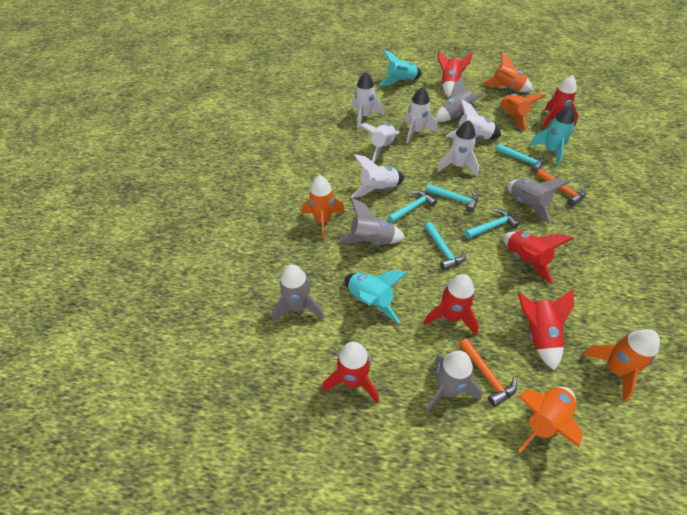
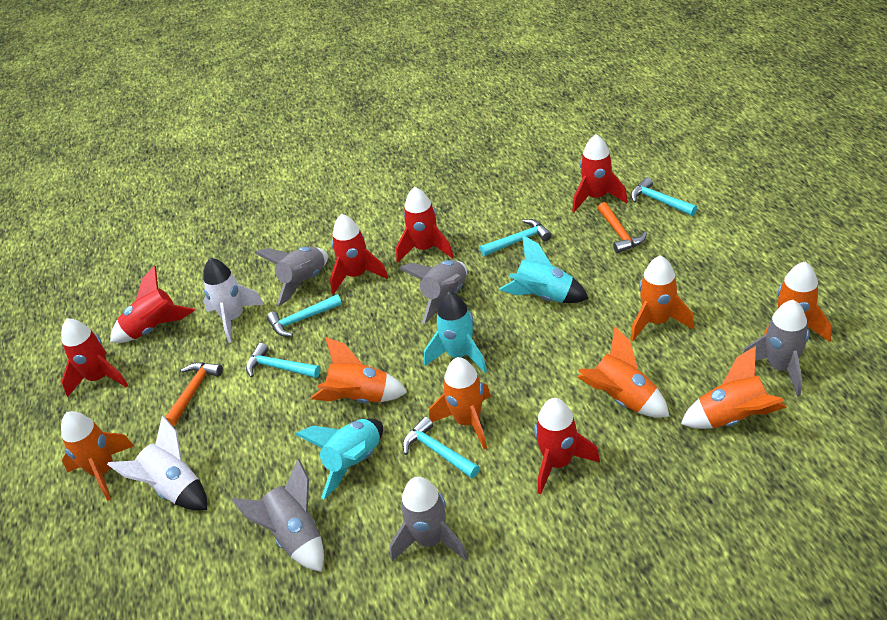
orange rocket: 5 -> 7
white rocket: 6 -> 2

